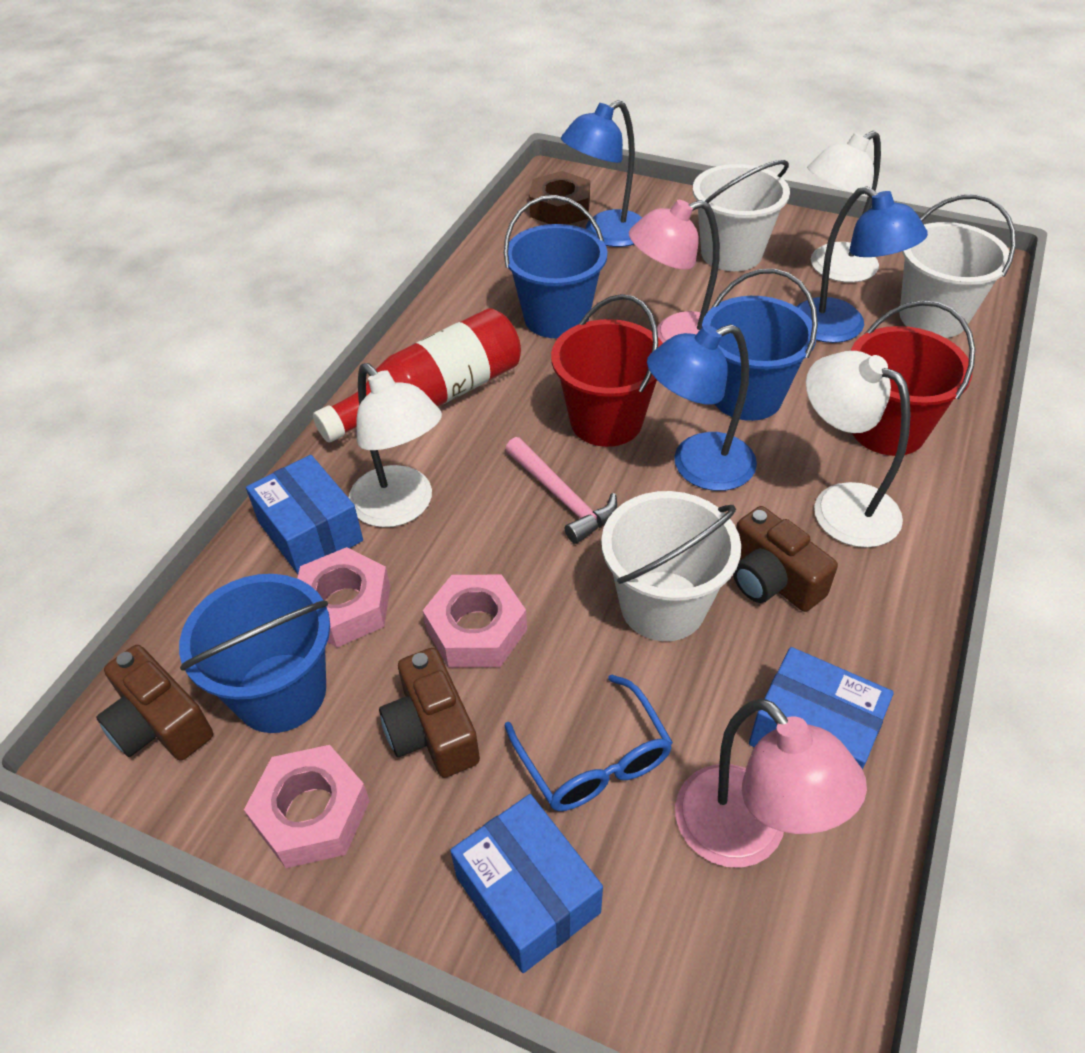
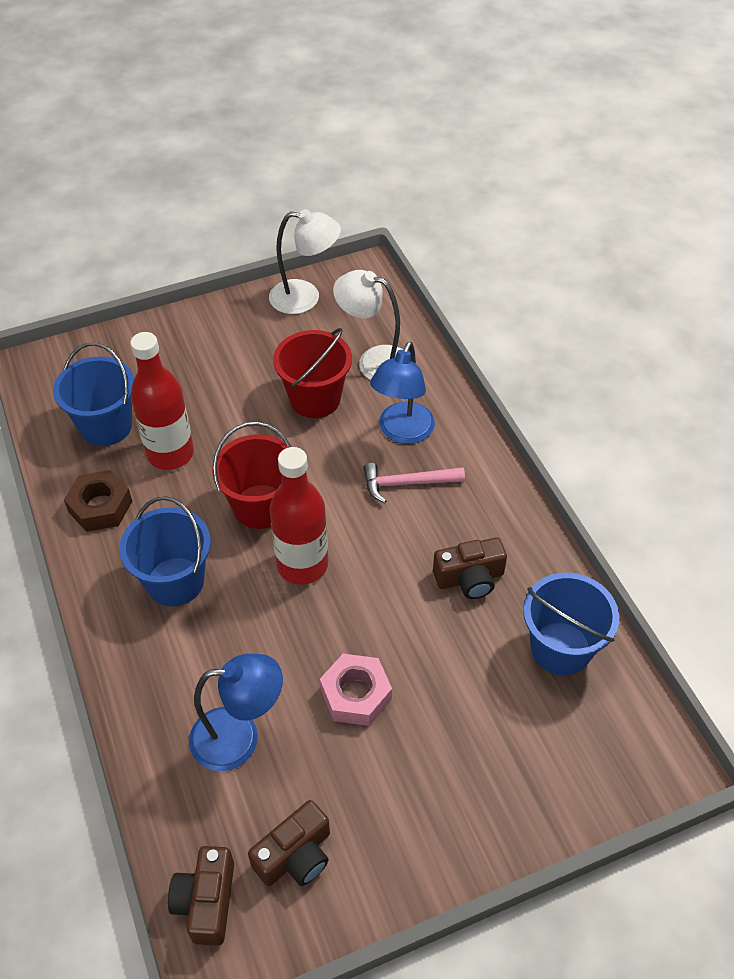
blue box: 3 -> 0
blue glasses: 1 -> 0
blue lamp: 3 -> 2
pink lamp: 2 -> 0
pink nut: 3 -> 1
red bottle: 1 -> 2
white bucket: 3 -> 0
white lamp: 3 -> 2

